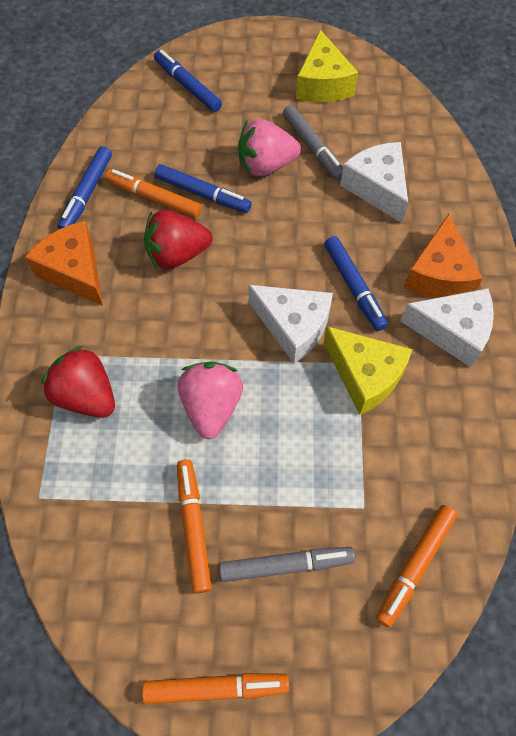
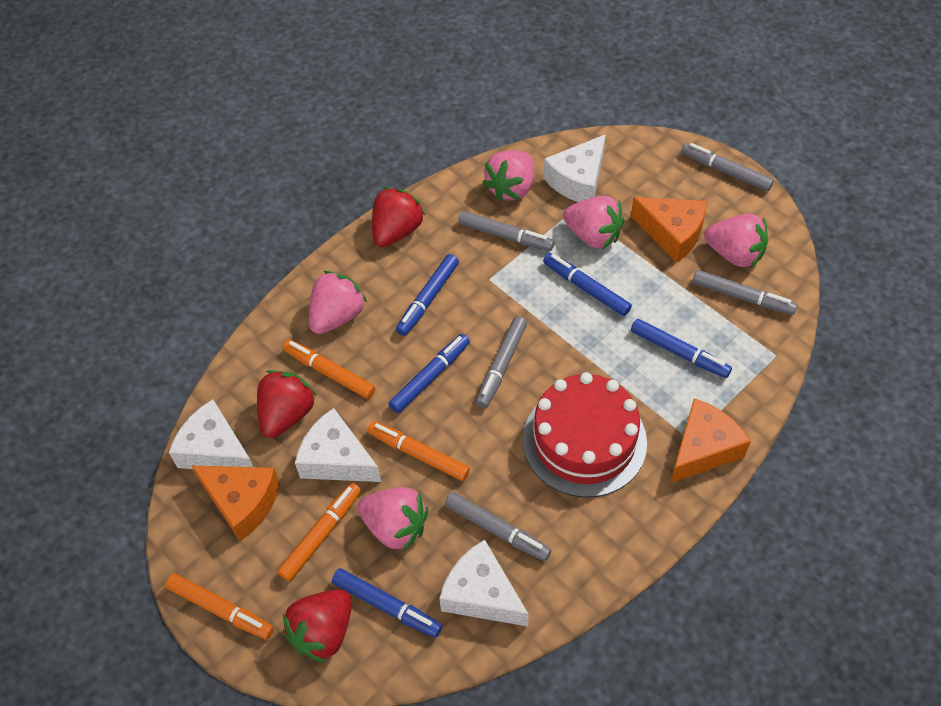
blue marker: 4 -> 5
grey marker: 2 -> 5
orange cheese: 2 -> 3
pink strawberry: 2 -> 5
red cake: 0 -> 1
red strawberry: 2 -> 3
white cheese: 3 -> 4
yellow cheese: 2 -> 0

